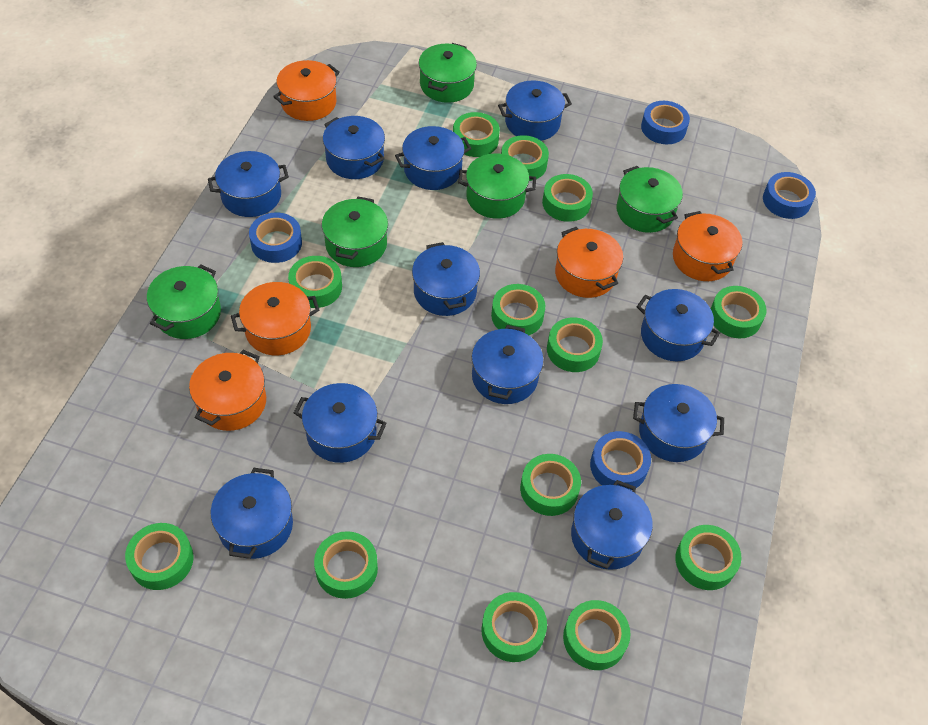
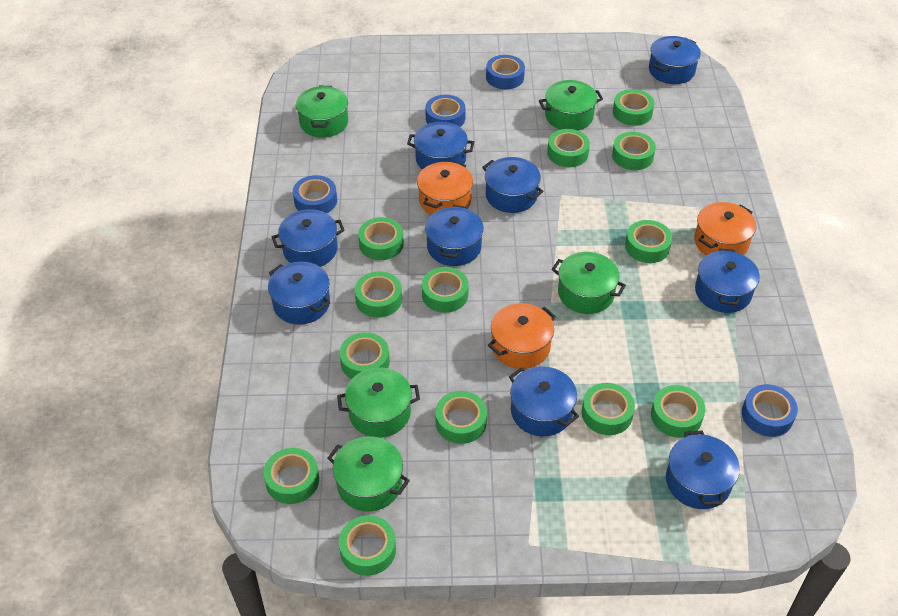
blue pot: 11 -> 9
orange pot: 5 -> 3

